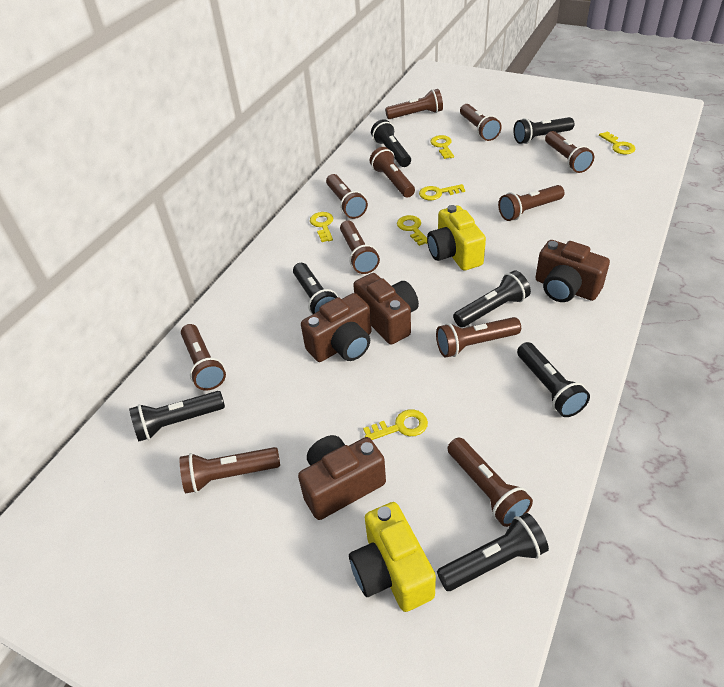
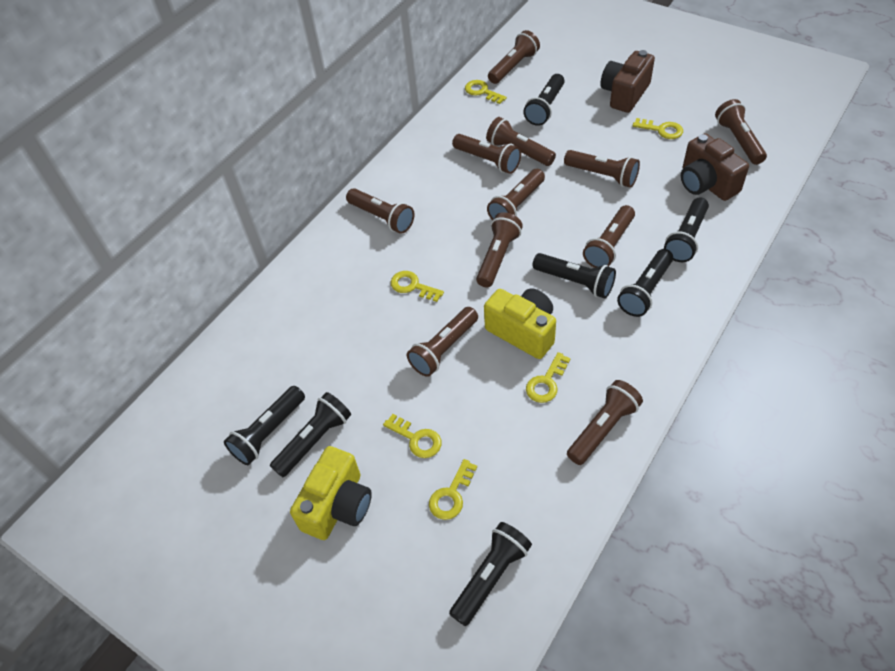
brown camera: 4 -> 2

